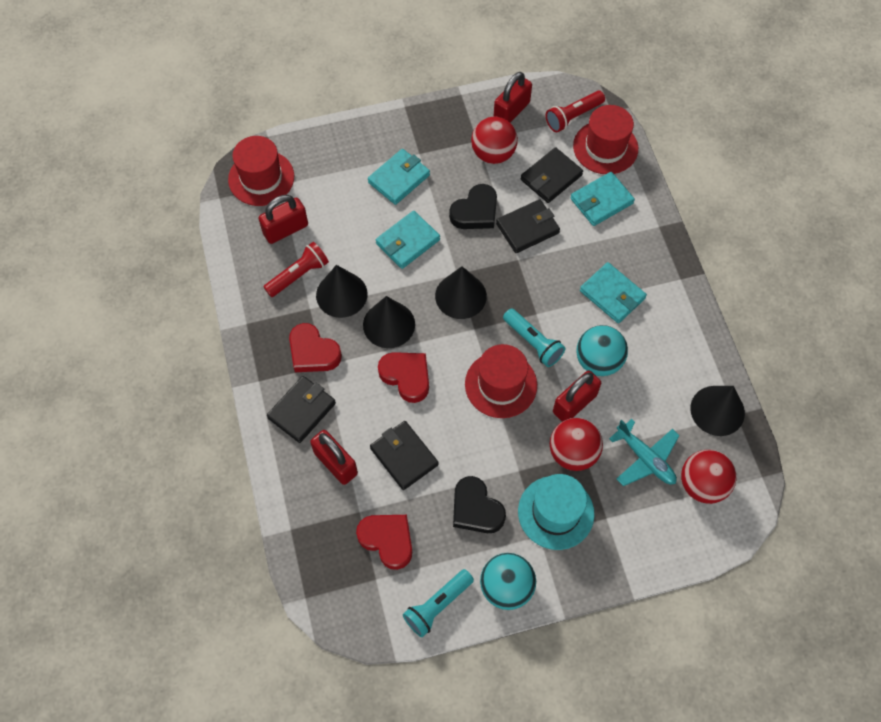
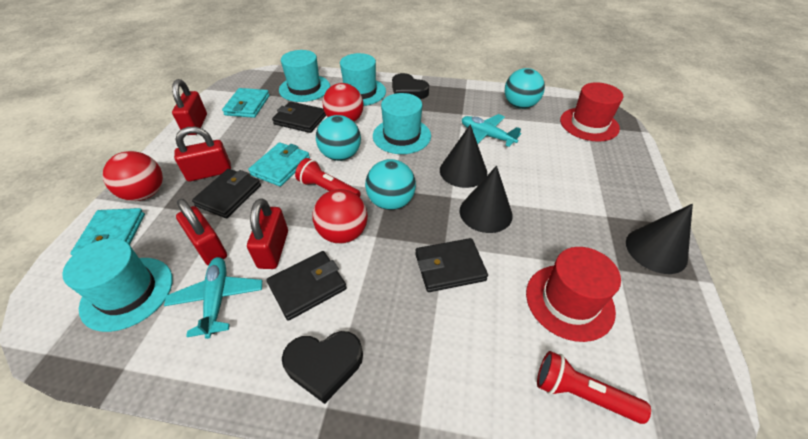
black cone: 4 -> 3
red hat: 3 -> 2
red heart: 3 -> 0
turquoise ball: 2 -> 3
turquoise flashlight: 2 -> 0
turquoise hat: 1 -> 4
turquoise plane: 1 -> 2
turquoise wallet: 4 -> 3

